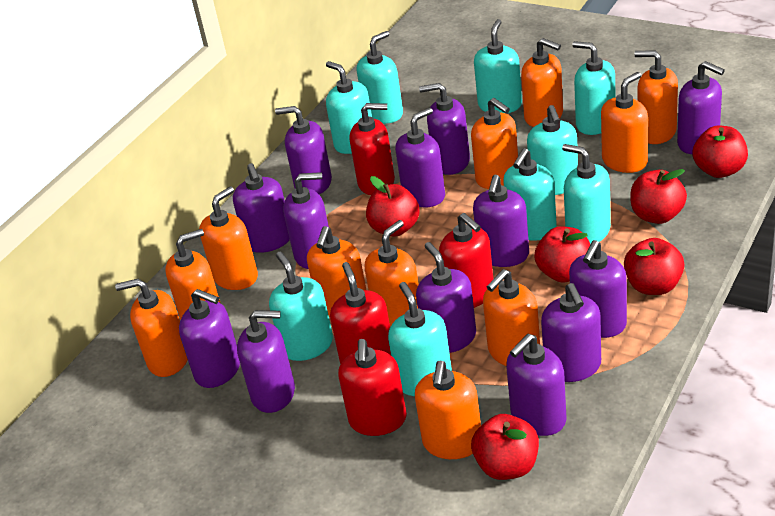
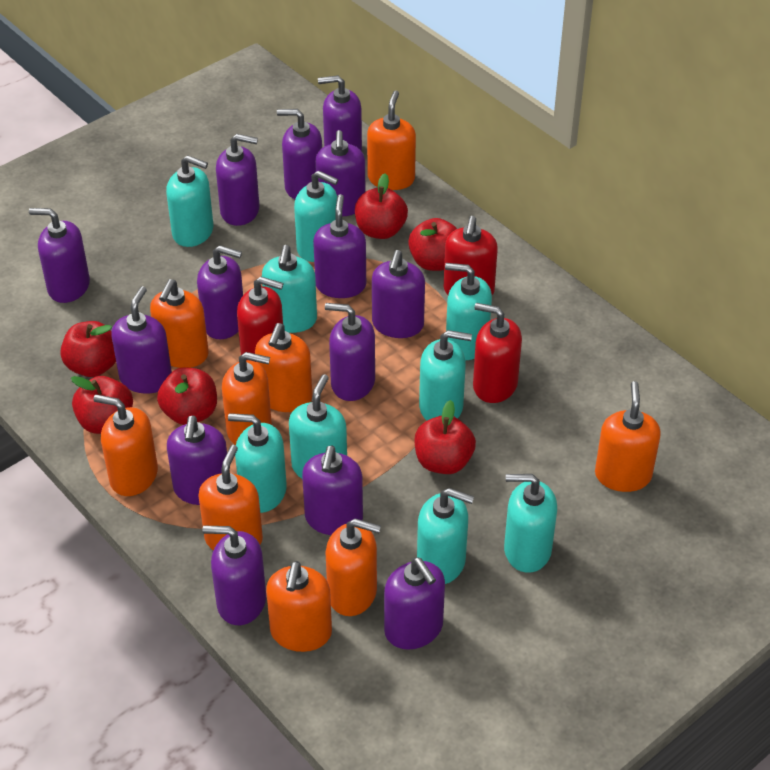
orange soap dispenser: 11 -> 9
purple soap dispenser: 13 -> 14
red soap dispenser: 4 -> 3

